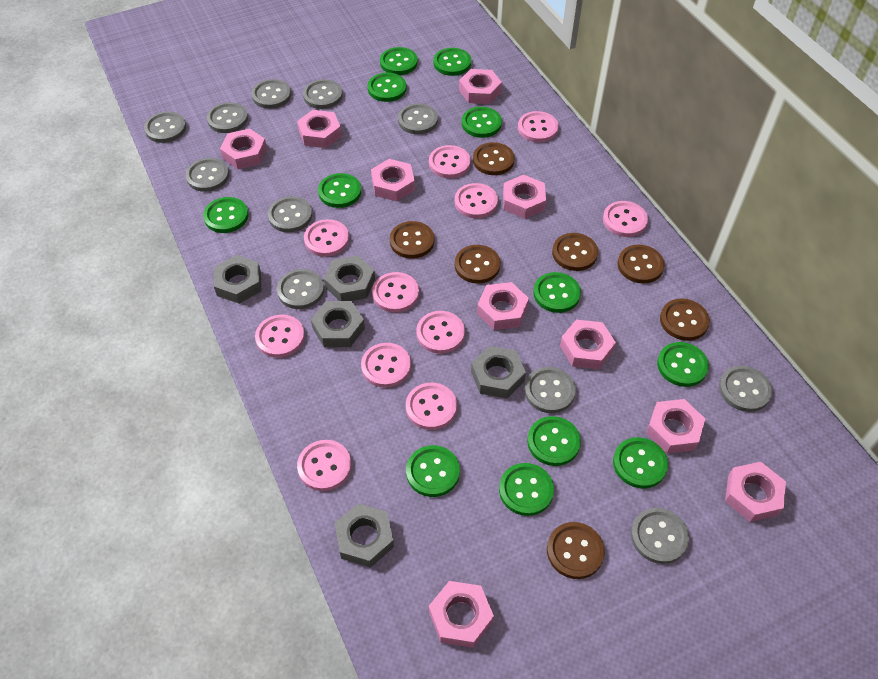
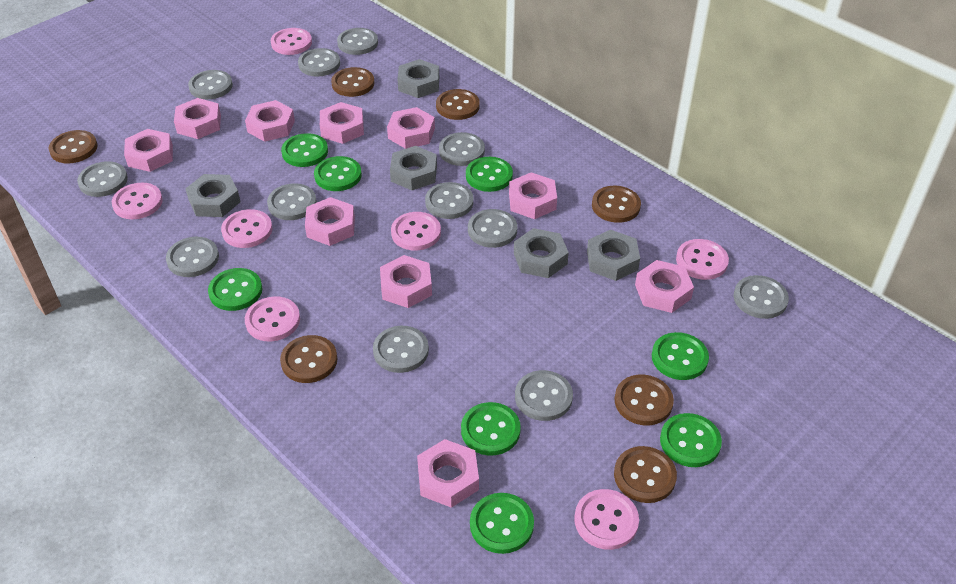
green button: 12 -> 8
grey button: 11 -> 12
pink button: 11 -> 7

